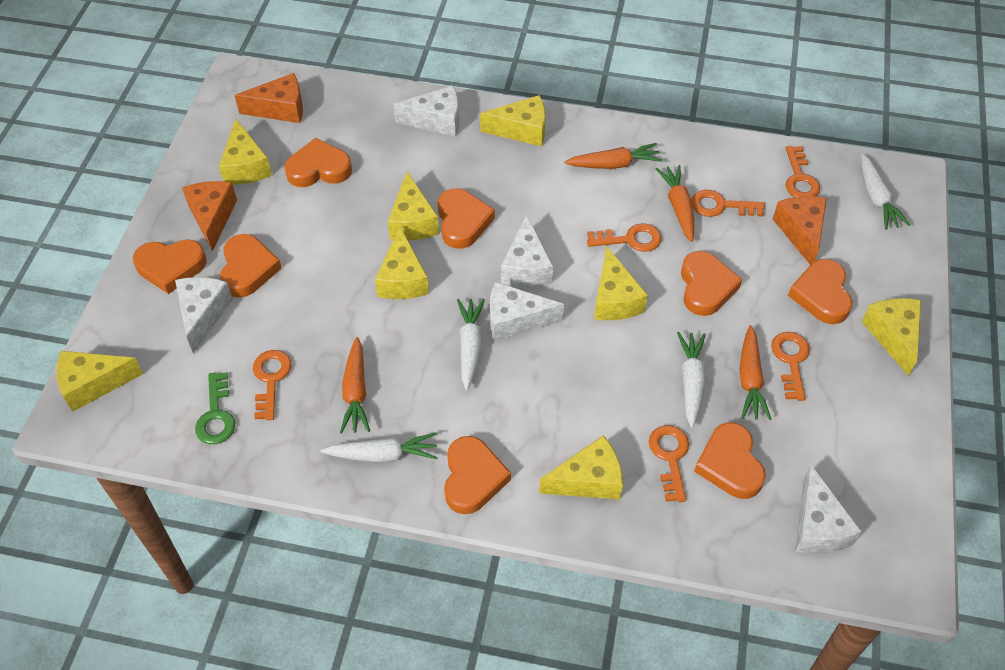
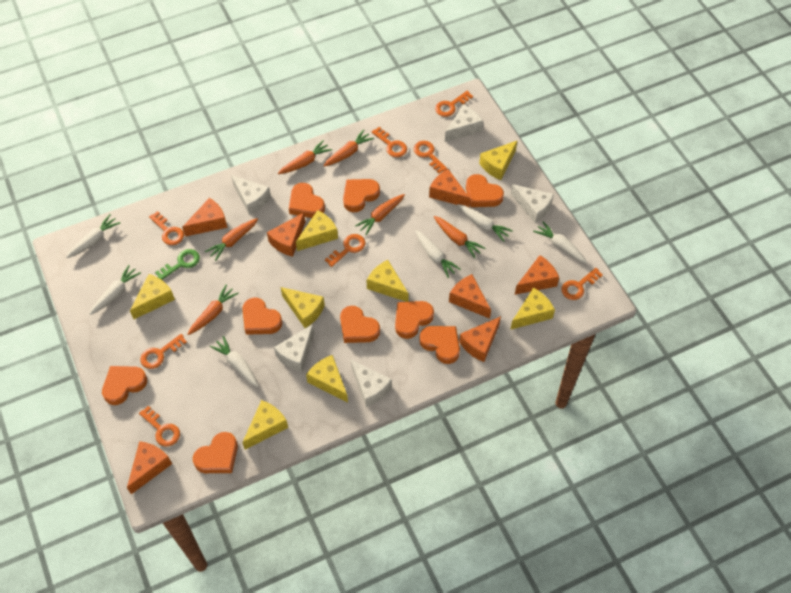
orange carrot: 4 -> 6
orange cheese: 3 -> 7
orange heart: 8 -> 9
orange key: 6 -> 8
white carrot: 4 -> 6

